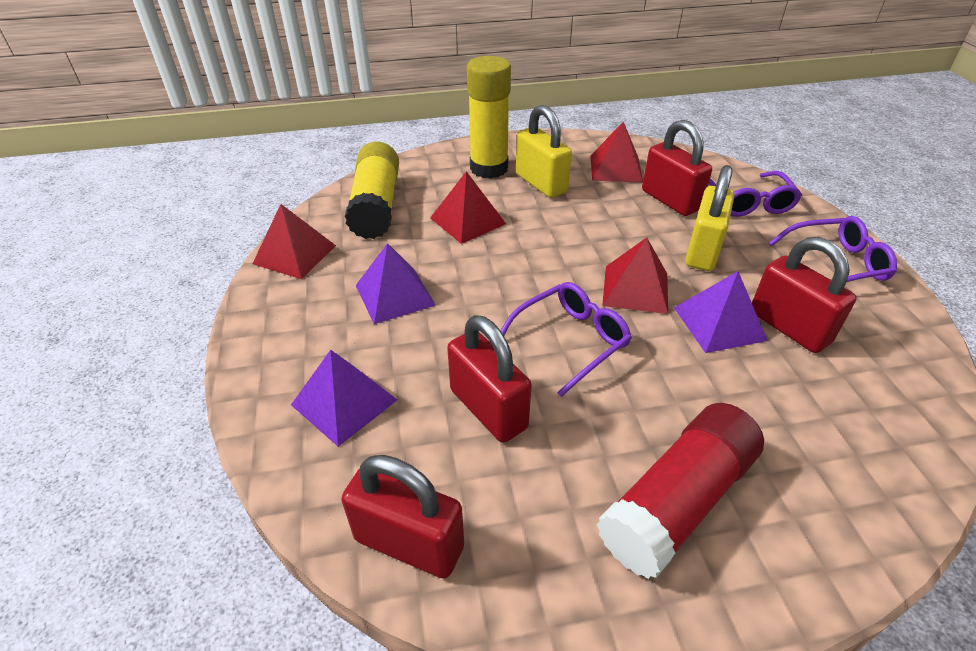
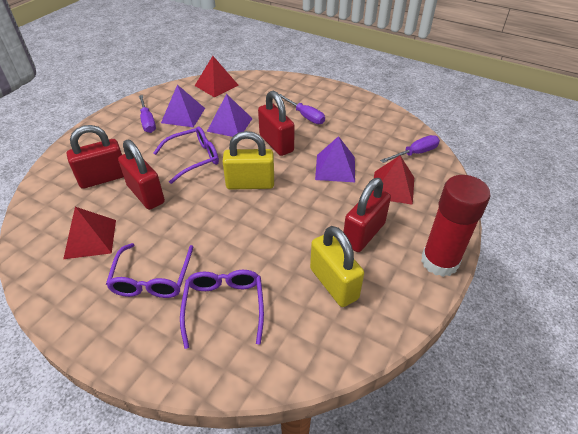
purple screwdriver: 0 -> 3
red pyramid: 4 -> 3
yellow glue stick: 2 -> 0

